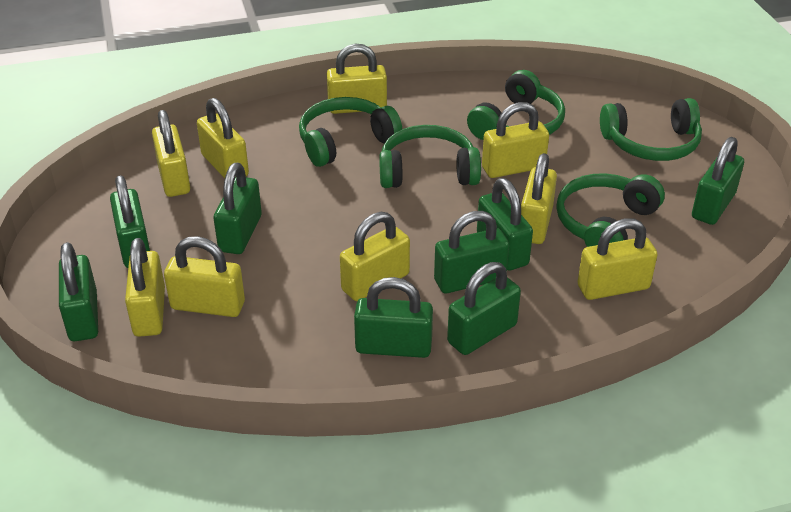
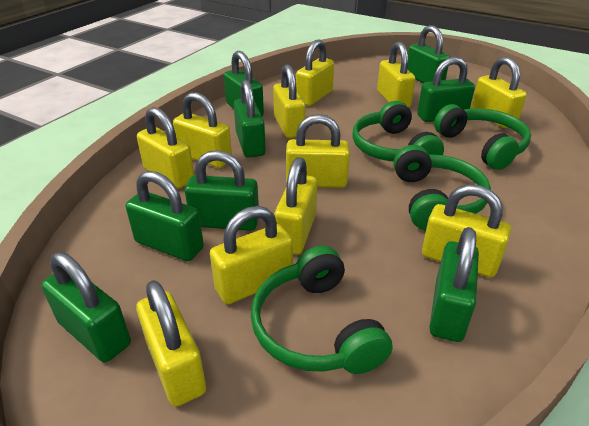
green headphones: 5 -> 4
yellow padlock: 9 -> 11

